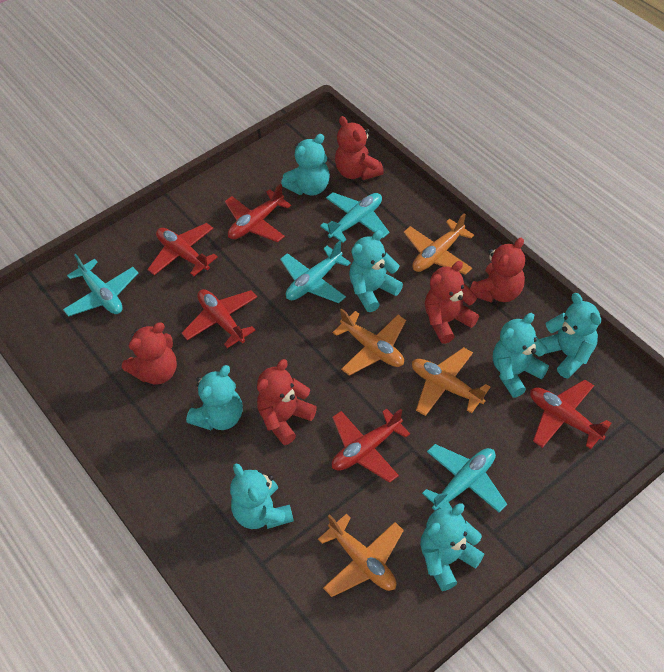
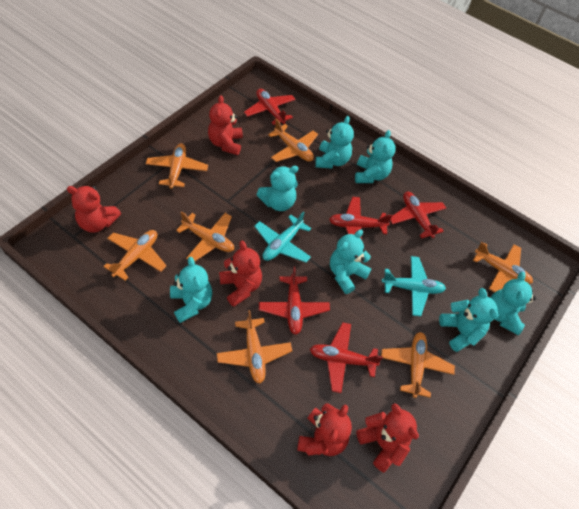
orange plane: 4 -> 7
turquoise plane: 4 -> 2

